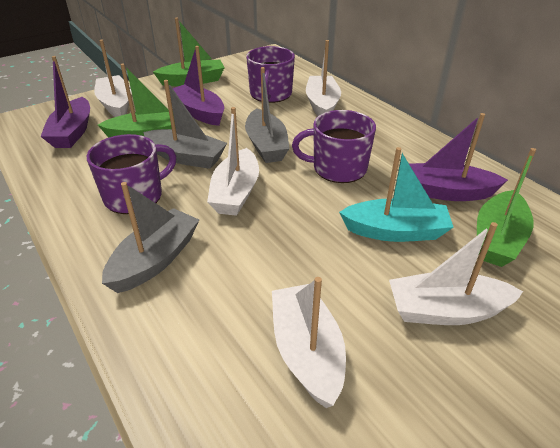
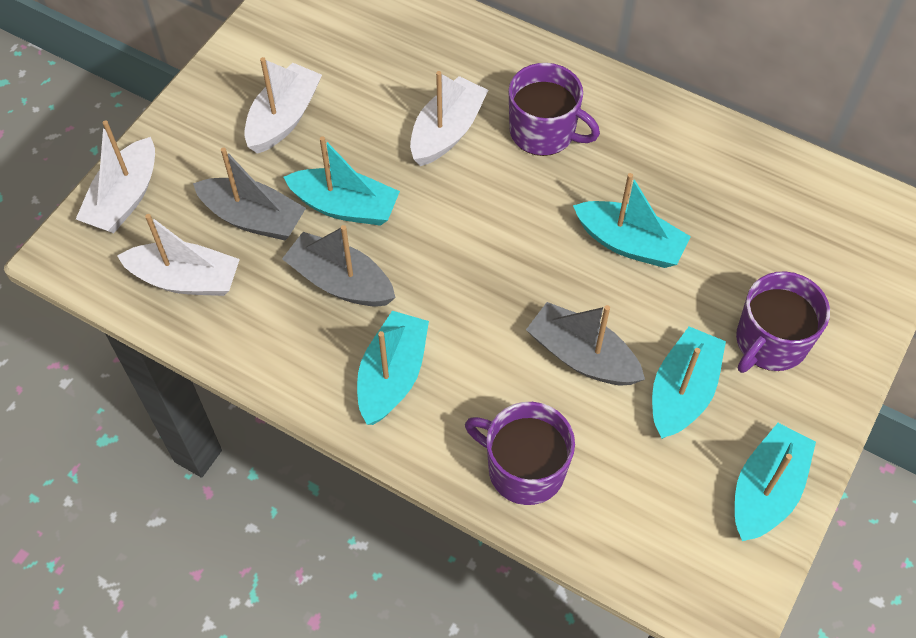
green boat: 3 -> 0
purple boat: 3 -> 0
turquoise boat: 1 -> 5
white boat: 5 -> 4

